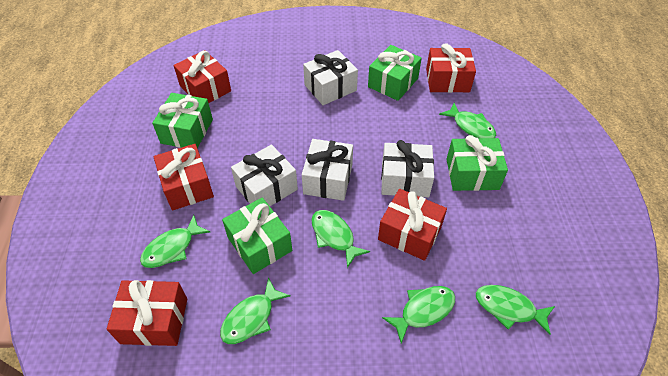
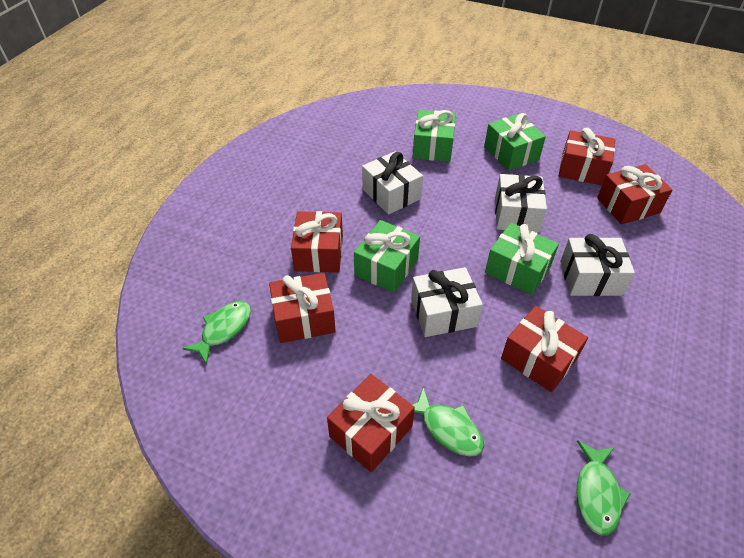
green fish: 6 -> 3
red gift: 5 -> 6

